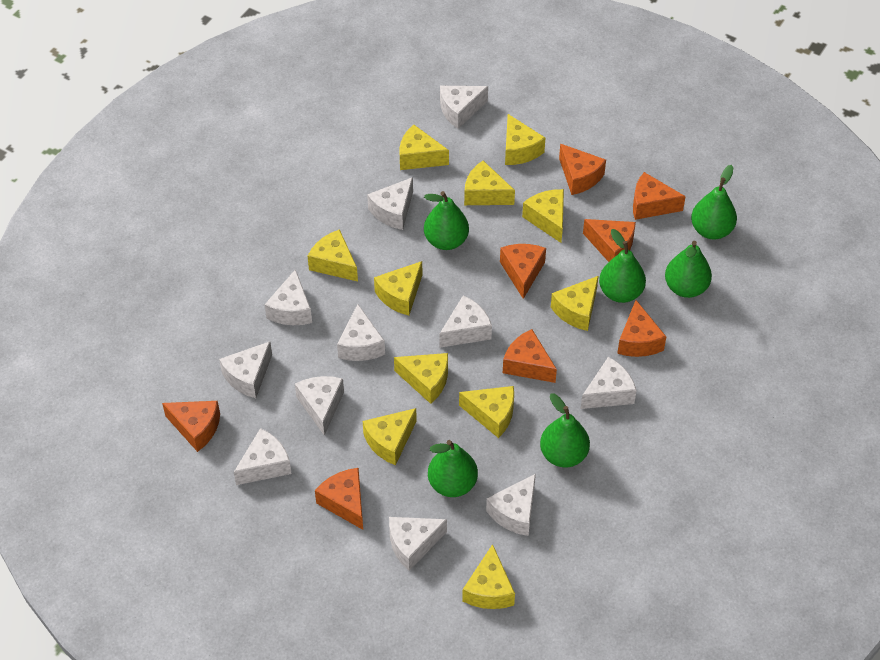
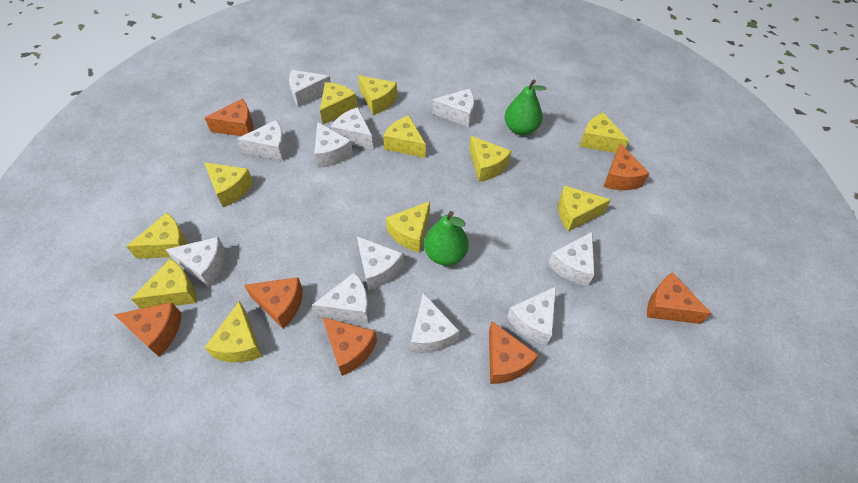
green pear: 6 -> 2
orange cheese: 8 -> 7

